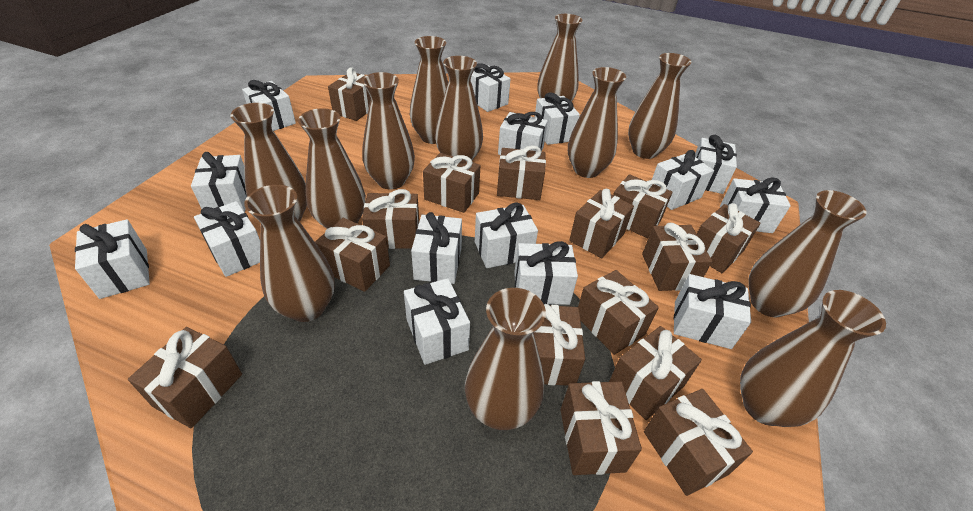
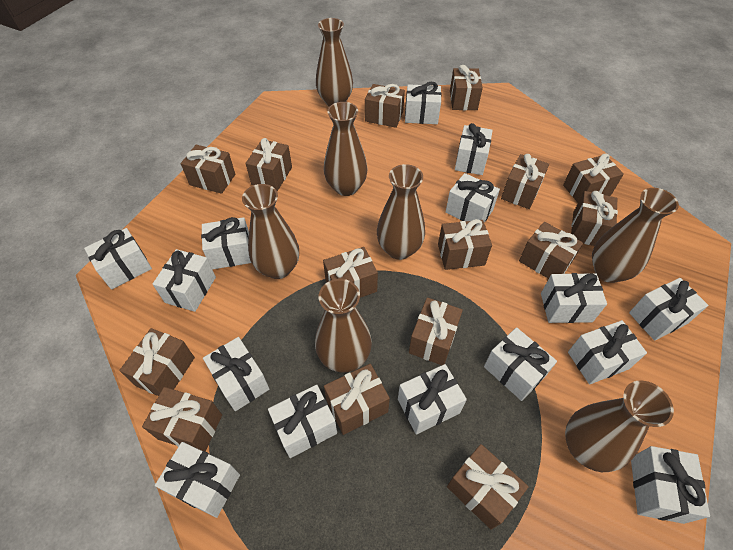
brown vase: 12 -> 7

